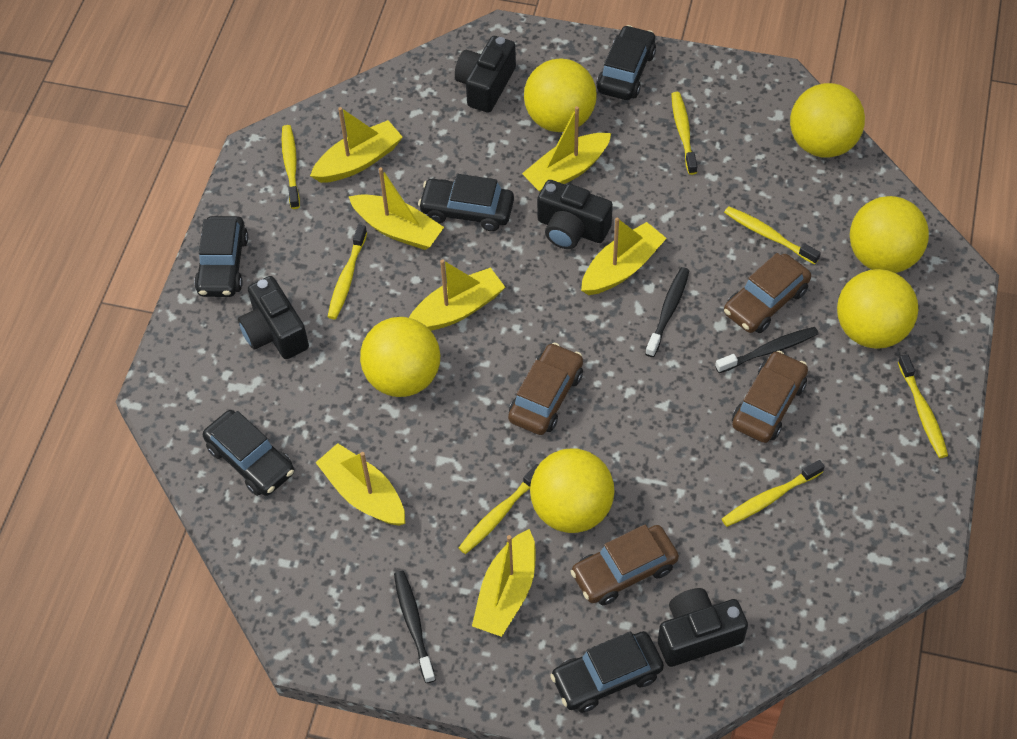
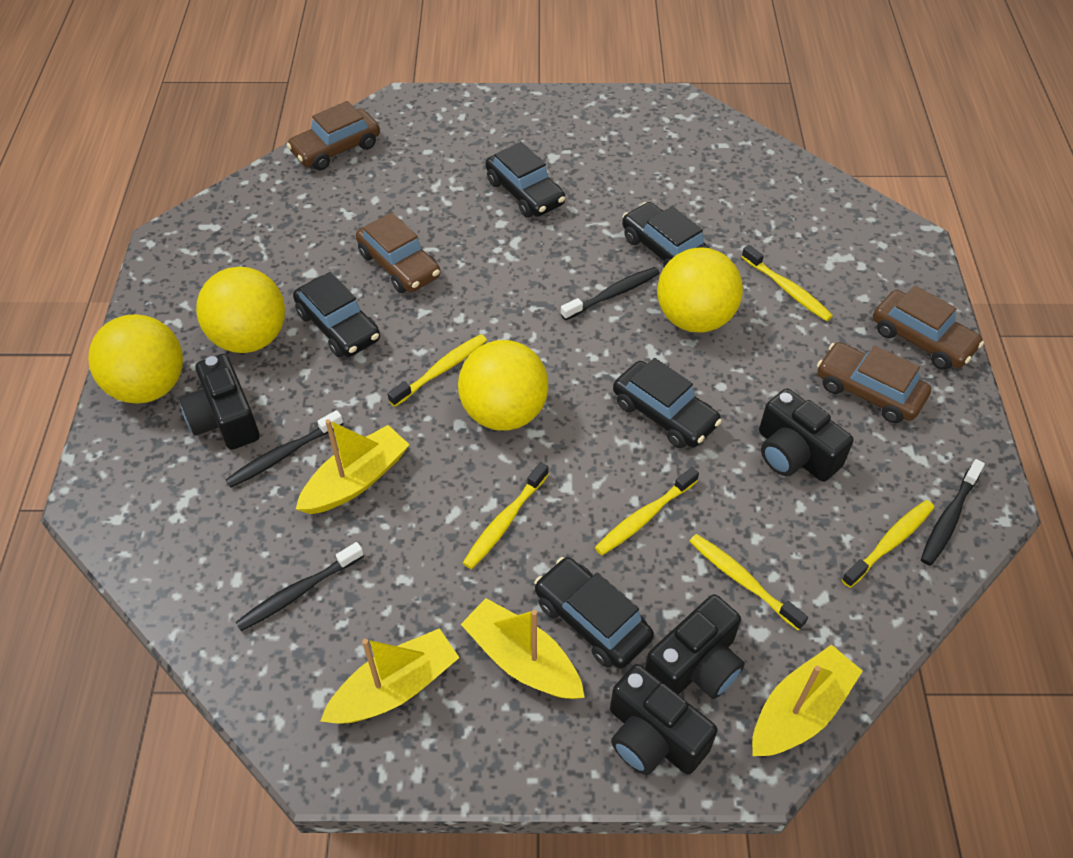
black toothbrush: 3 -> 4
yellow ball: 6 -> 4
yellow boat: 7 -> 4
yellow toothbrush: 7 -> 6

